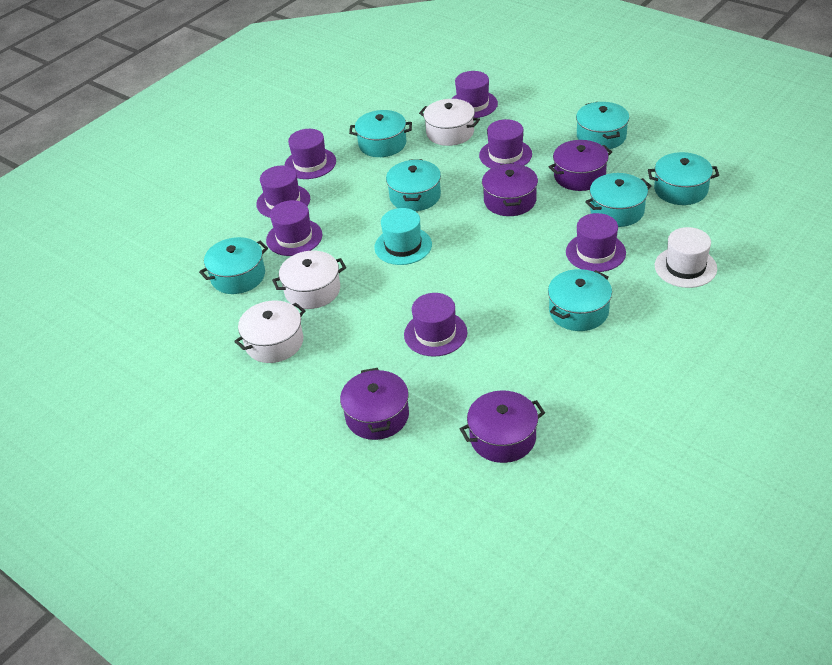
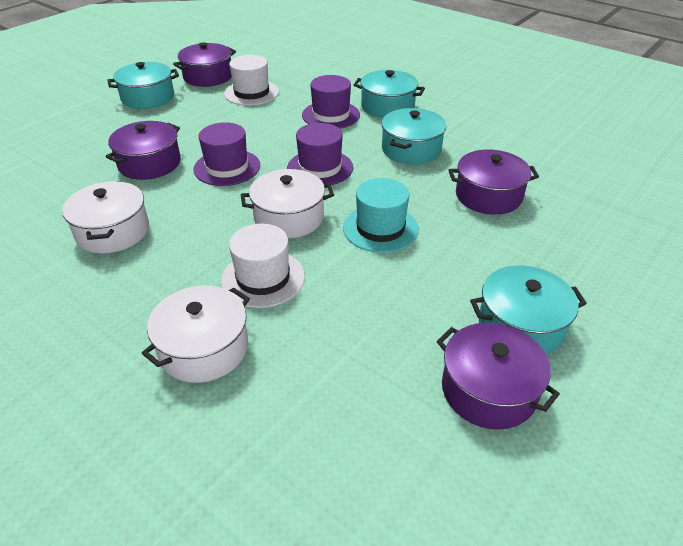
purple hat: 7 -> 3
turquoise pot: 7 -> 4
white hat: 1 -> 2

